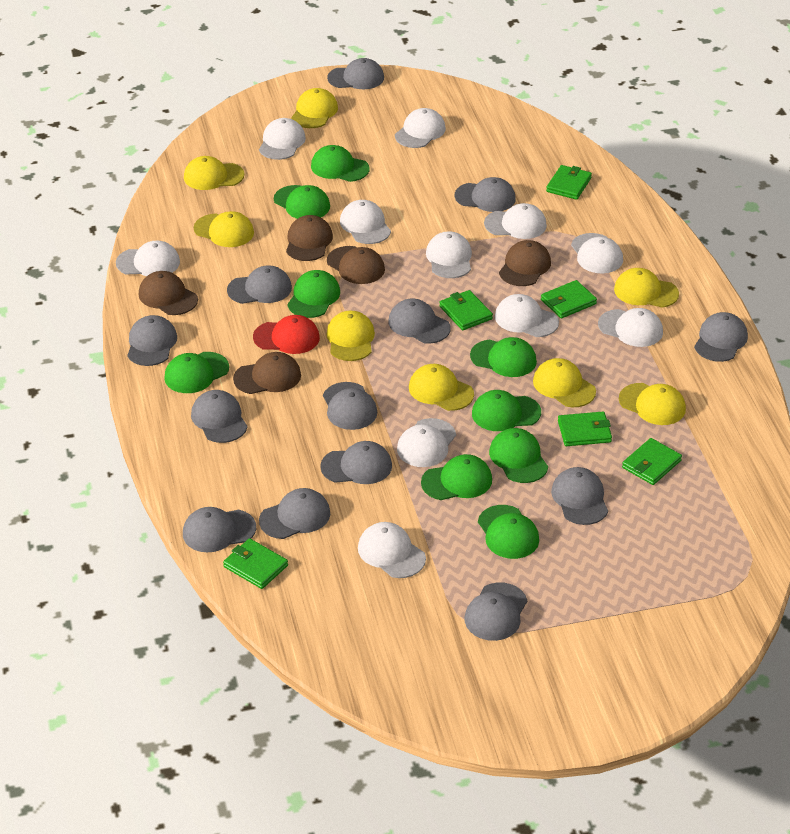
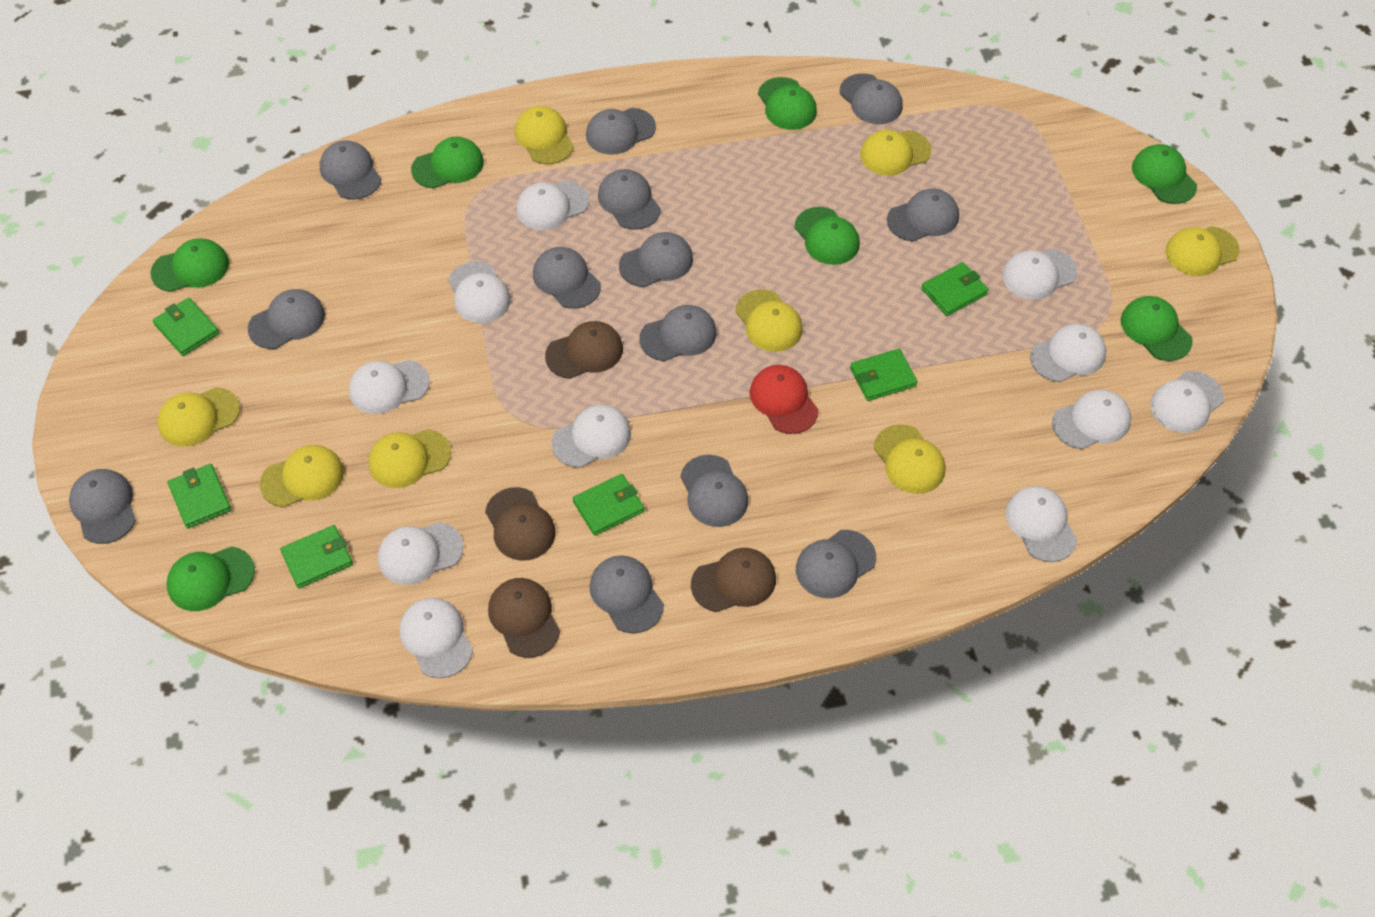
brown cap: 5 -> 4
green cap: 9 -> 7

